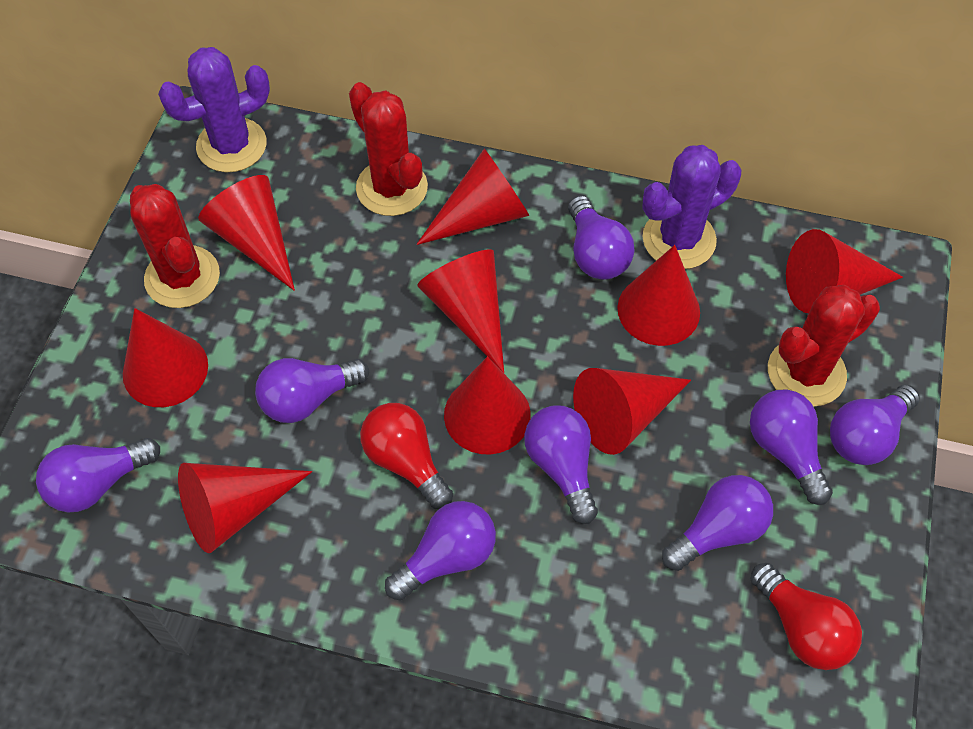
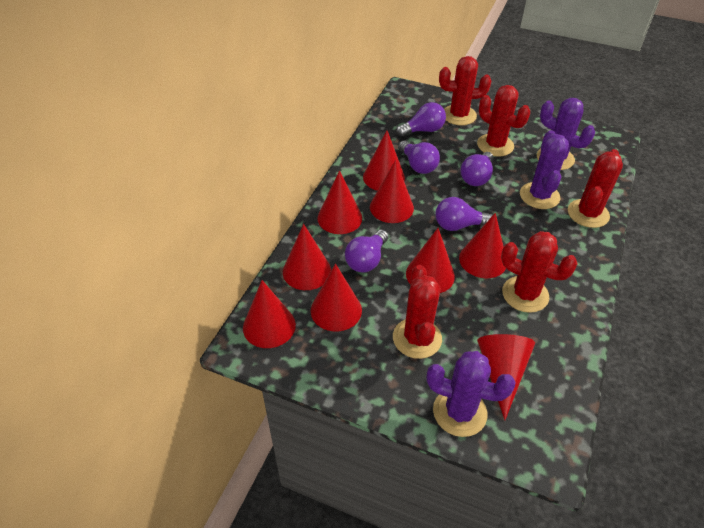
purple cactus: 2 -> 3
purple light bulb: 8 -> 5
red cactus: 3 -> 5
red light bulb: 2 -> 0

